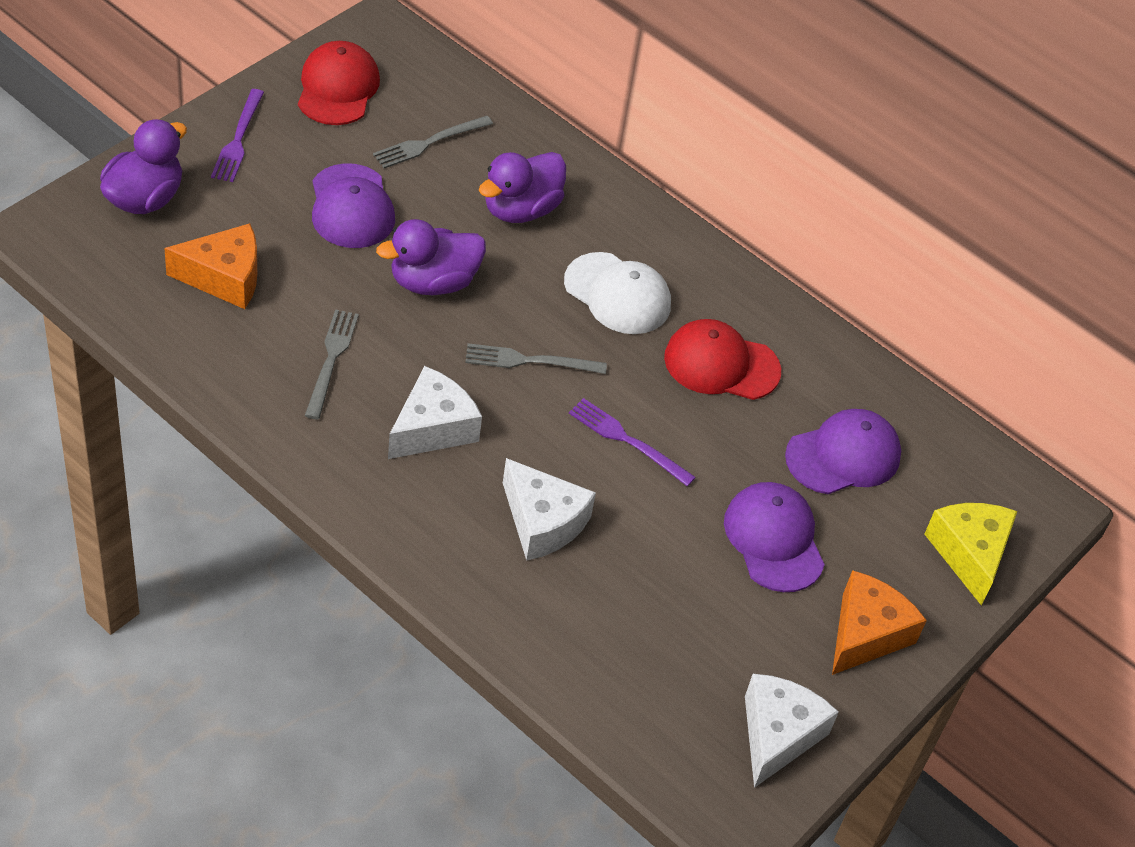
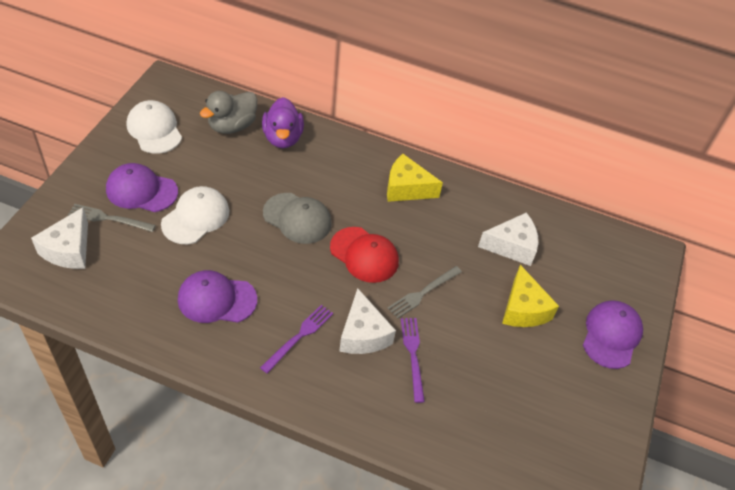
grey cap: 0 -> 1
grey duck: 0 -> 1
grey fork: 3 -> 2
orange cheese: 2 -> 0
purple duck: 3 -> 1
red cap: 2 -> 1
white cap: 1 -> 2
yellow cheese: 1 -> 2

